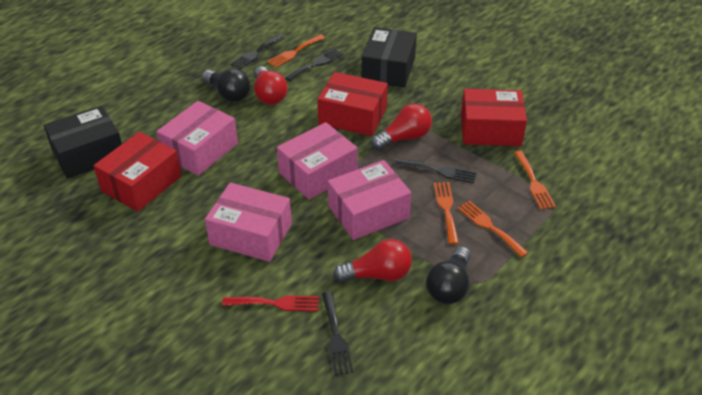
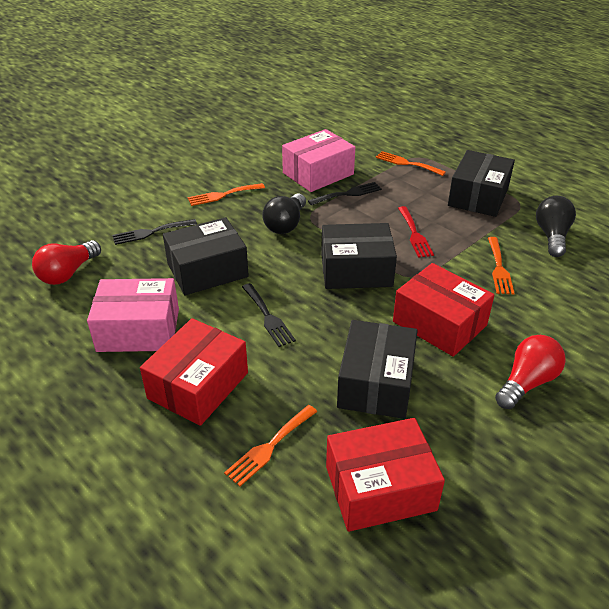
black box: 2 -> 4
black fork: 4 -> 3
pink box: 4 -> 2
red light bulb: 3 -> 2

